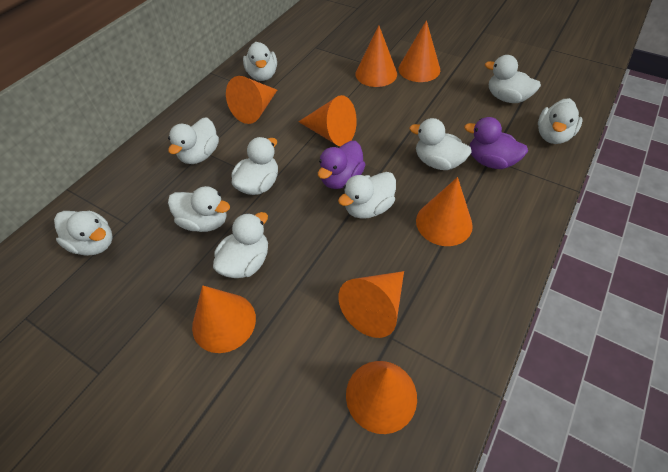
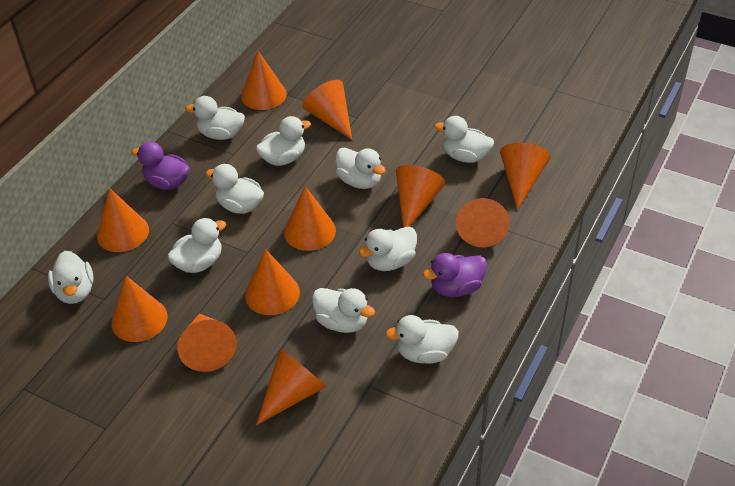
orange cone: 8 -> 11

